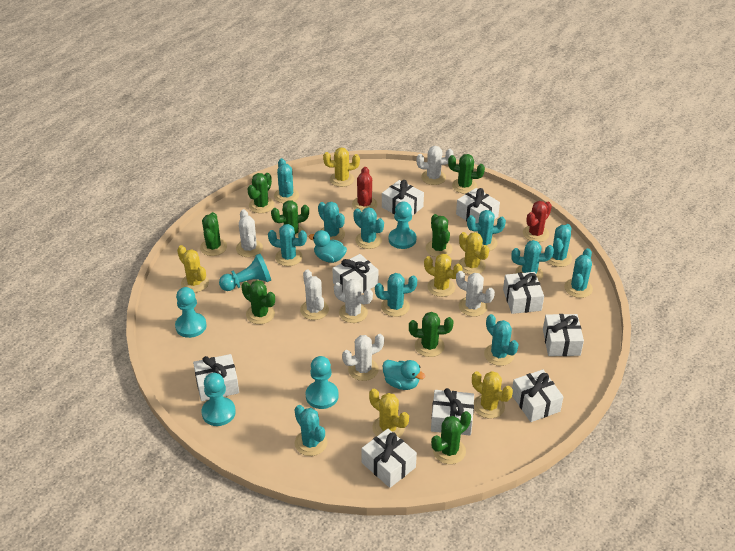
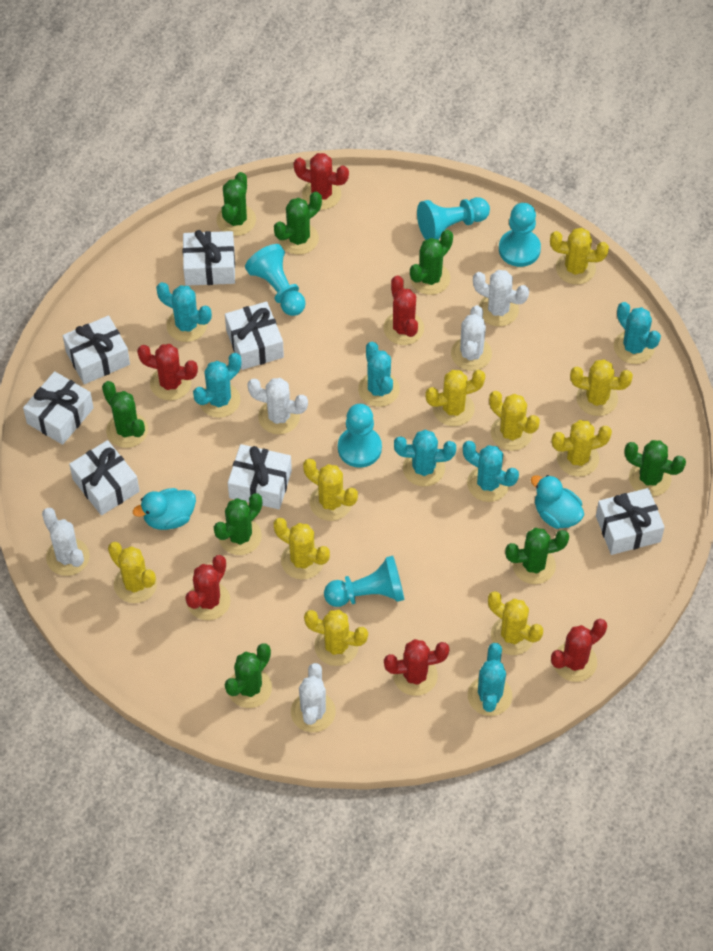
red cactus: 2 -> 6
turquoise cactus: 11 -> 7
white cactus: 6 -> 5
white gift: 9 -> 7
yellow cactus: 6 -> 10

